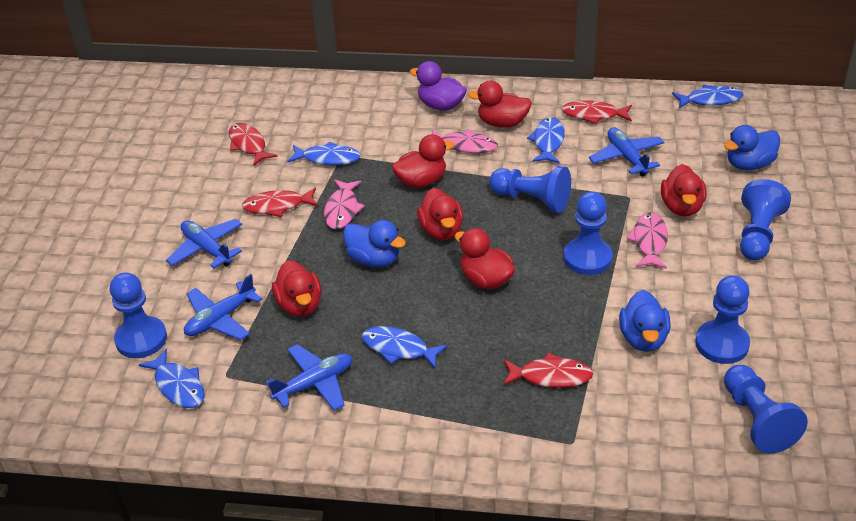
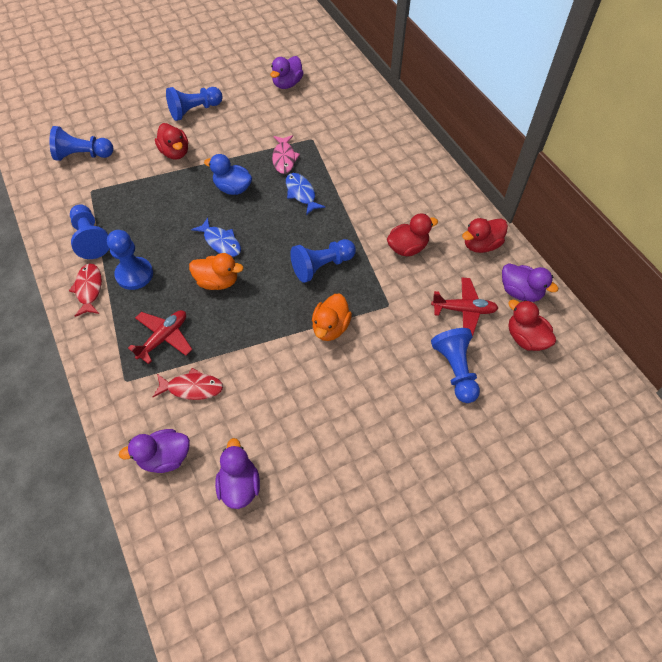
blue duck: 3 -> 1
blue fish: 5 -> 2
blue plane: 4 -> 0
orange duck: 0 -> 2
pink fish: 3 -> 1
purple duck: 1 -> 4
red duck: 6 -> 4
red fish: 4 -> 2
red plane: 0 -> 2

